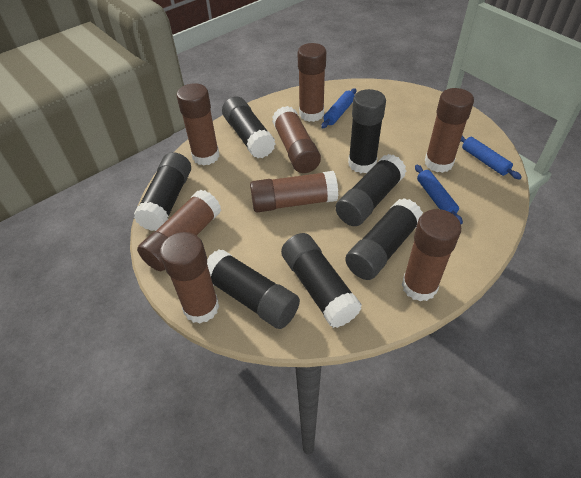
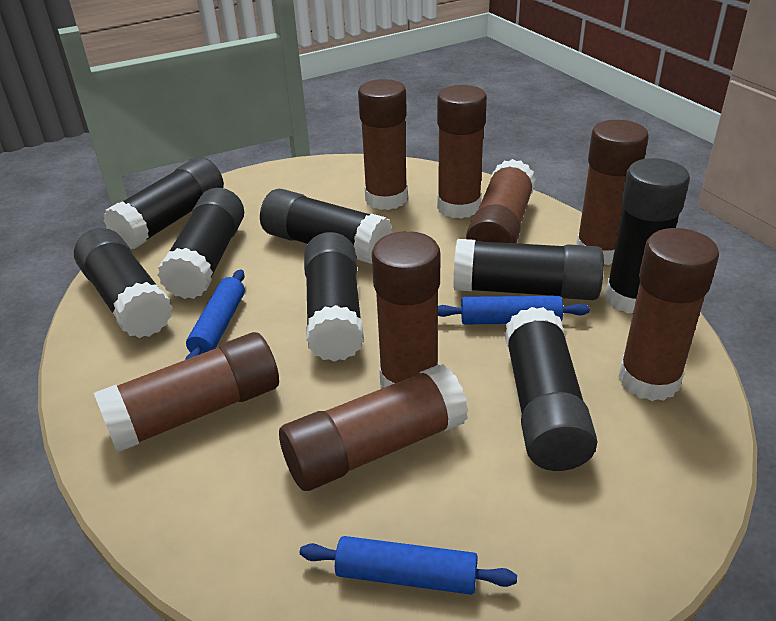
black glue stick: 7 -> 8

